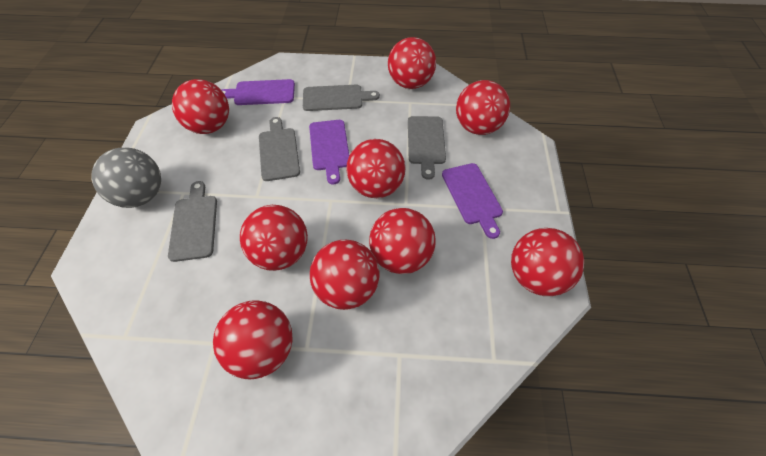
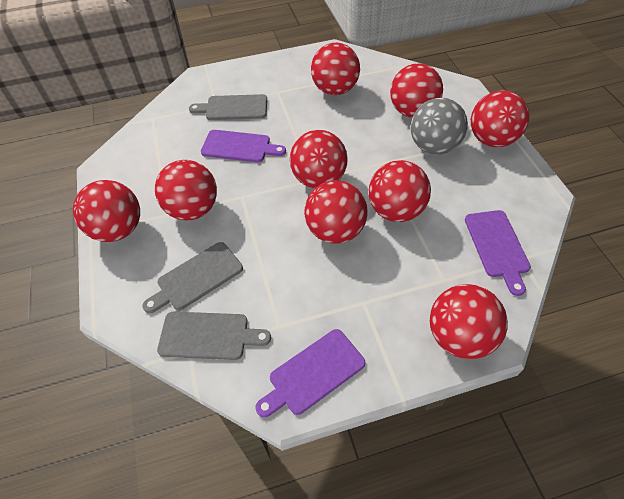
grey cutting board: 4 -> 3

